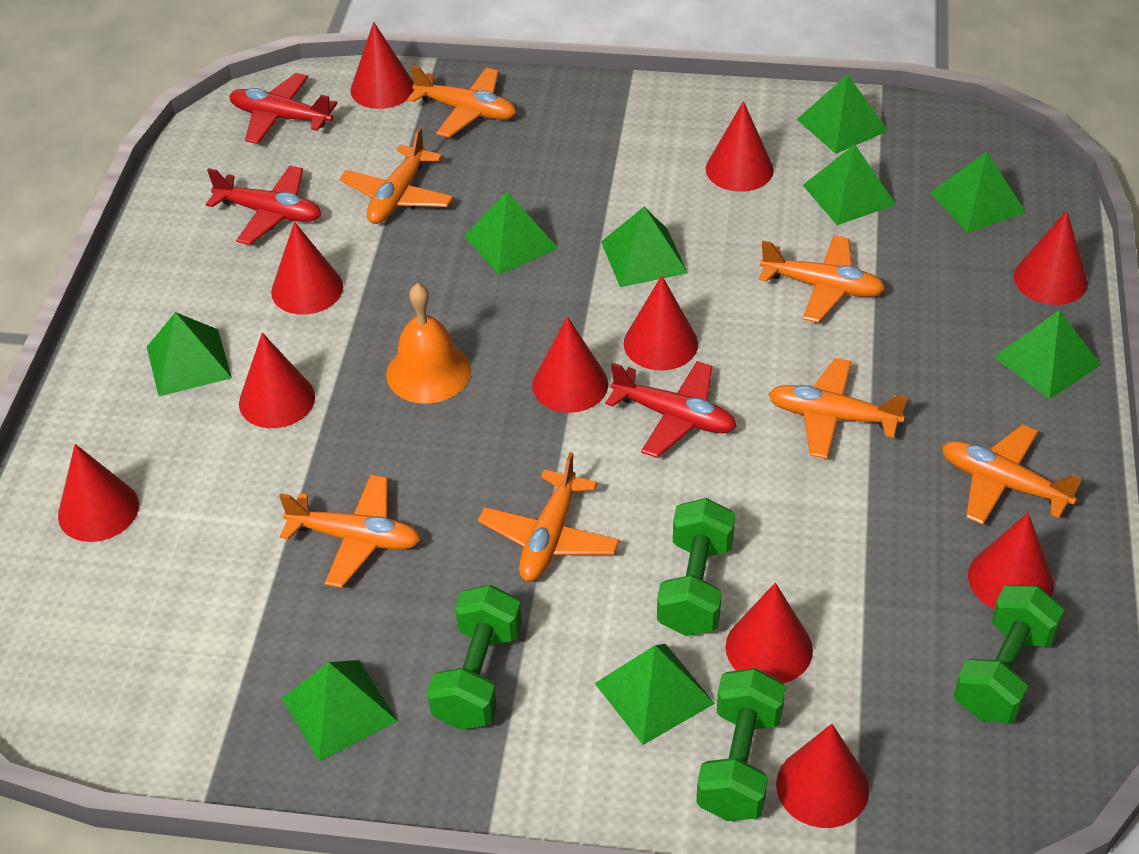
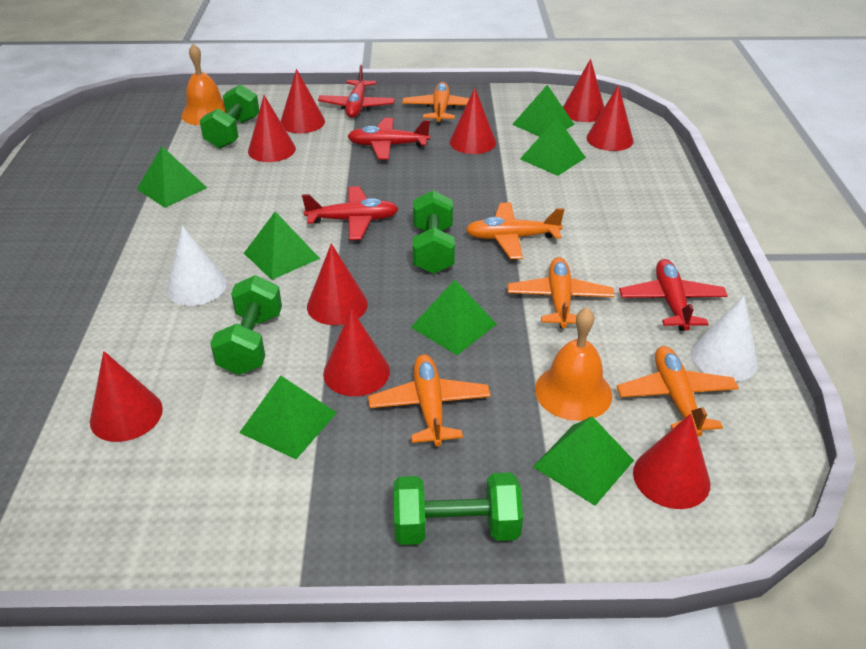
green pyramid: 9 -> 7
orange bell: 1 -> 2
orange plane: 7 -> 5
red cone: 11 -> 9
red plane: 3 -> 4
white cone: 0 -> 2

